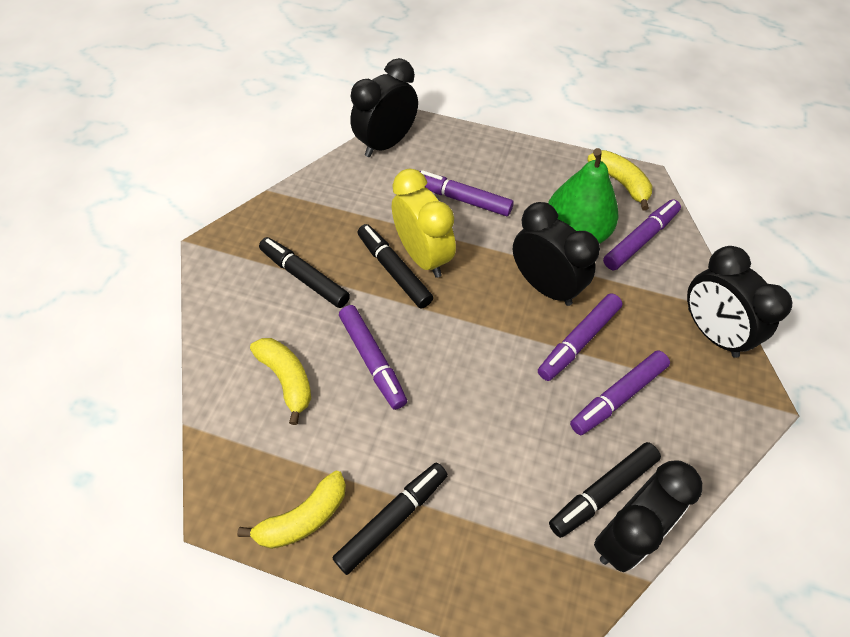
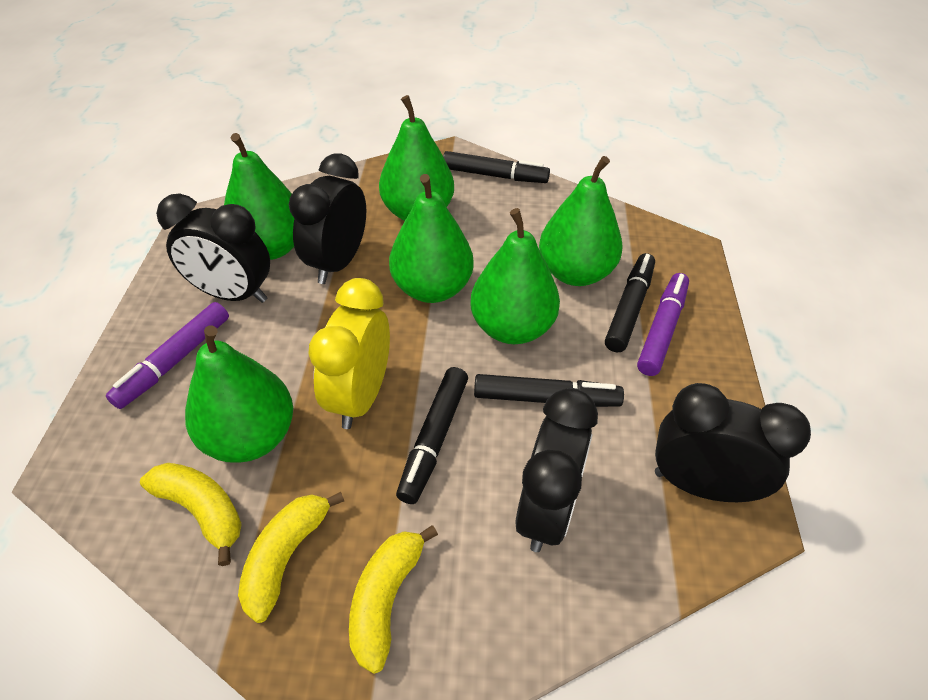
green pear: 1 -> 6
purple marker: 5 -> 2

